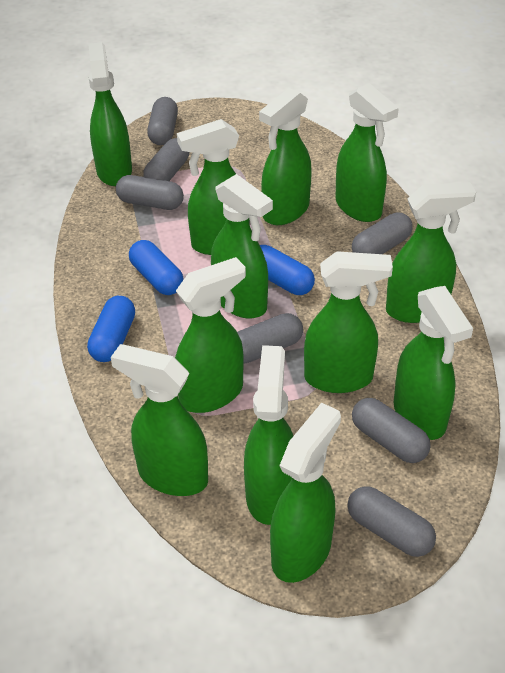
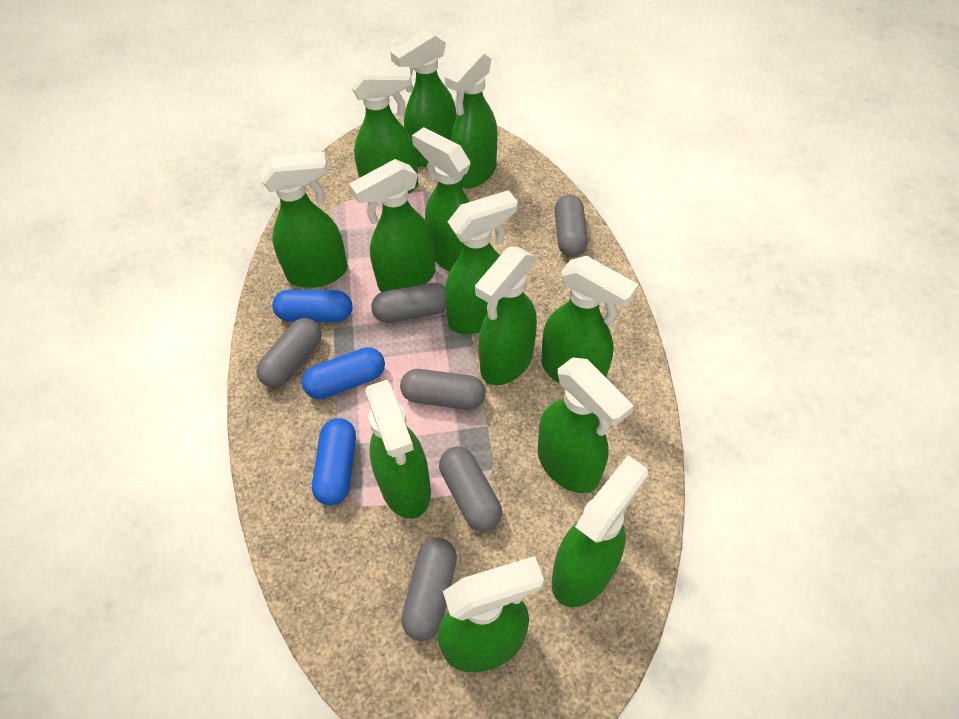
green spray bottle: 12 -> 13
grey capsule: 7 -> 6

